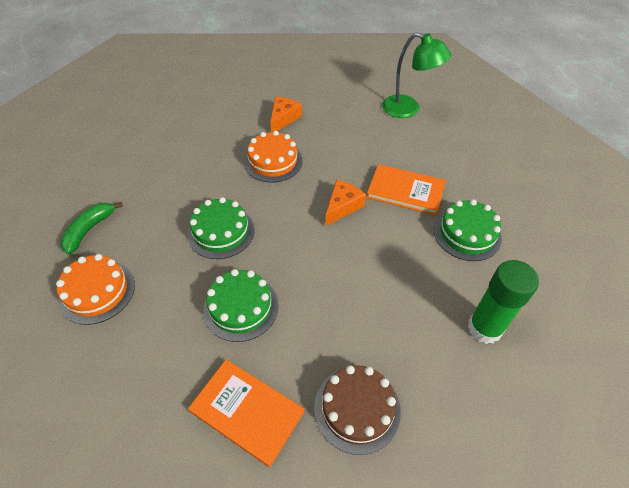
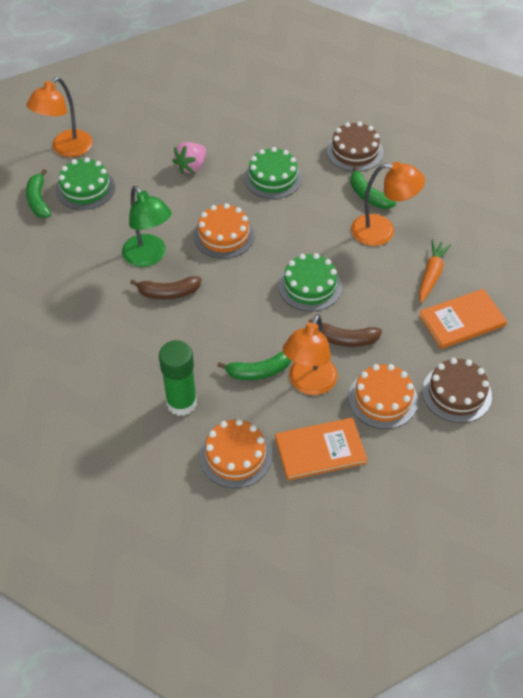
brown banana: 0 -> 2
brown cake: 1 -> 2
green banana: 1 -> 3
orange cake: 2 -> 3
orange carrot: 0 -> 1
orange cheese: 2 -> 0
orange lamp: 0 -> 3
pink strawberry: 0 -> 1

